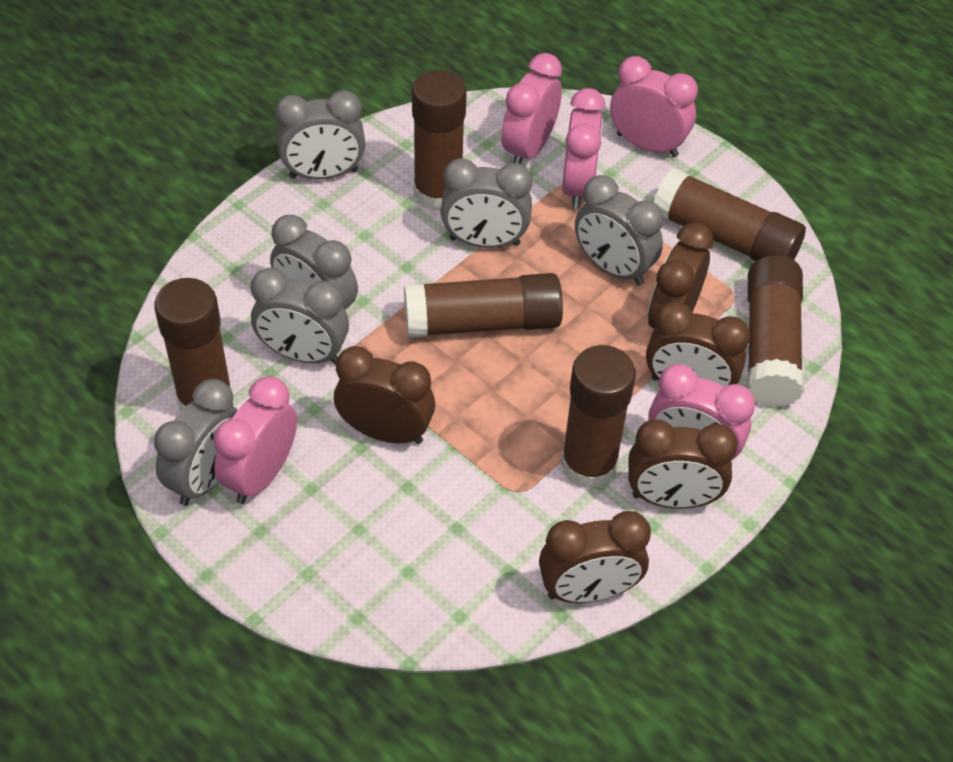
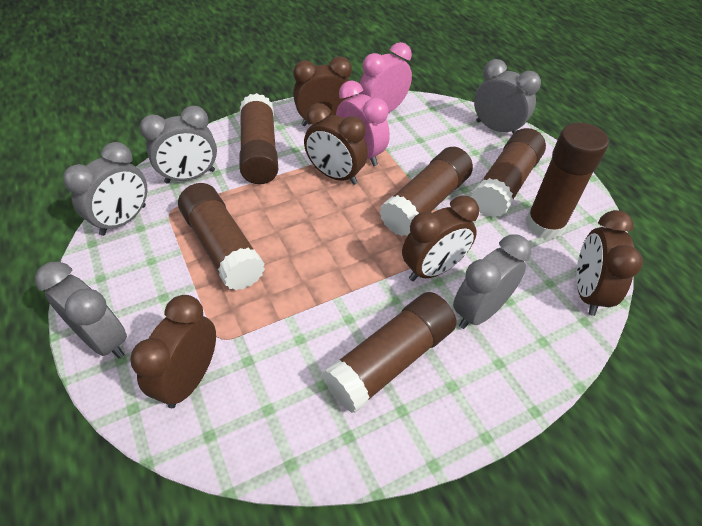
grey clock: 6 -> 5
pink clock: 5 -> 2

